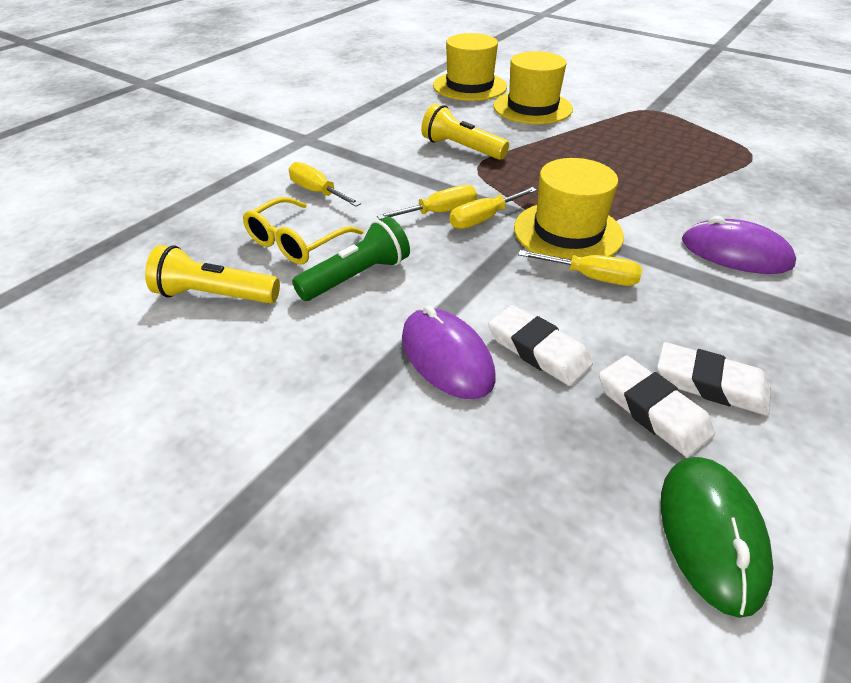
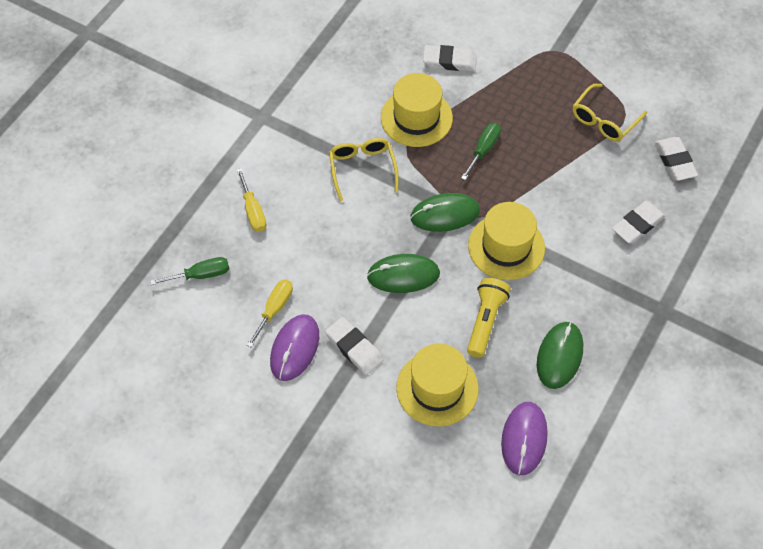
green flashlight: 1 -> 0
green mouse: 1 -> 3
green screwdriver: 0 -> 2
white eraser: 3 -> 4
yellow flashlight: 2 -> 1
yellow glasses: 1 -> 2
yellow screwdriver: 4 -> 2

